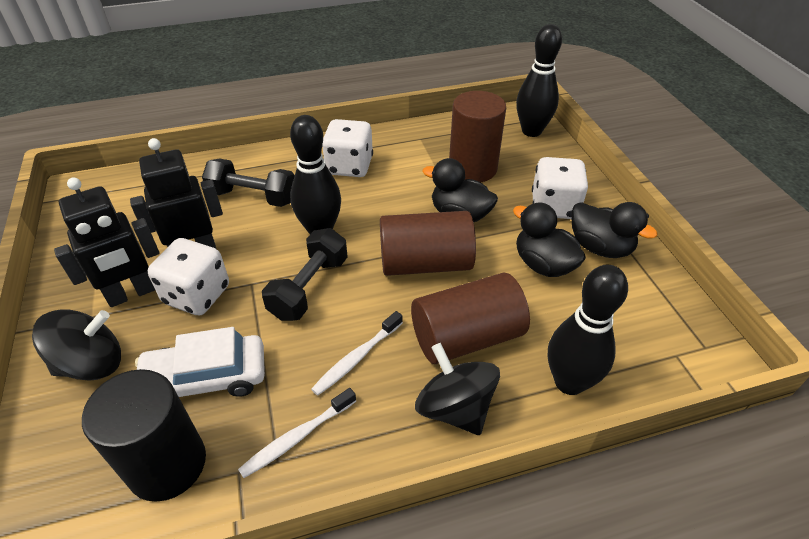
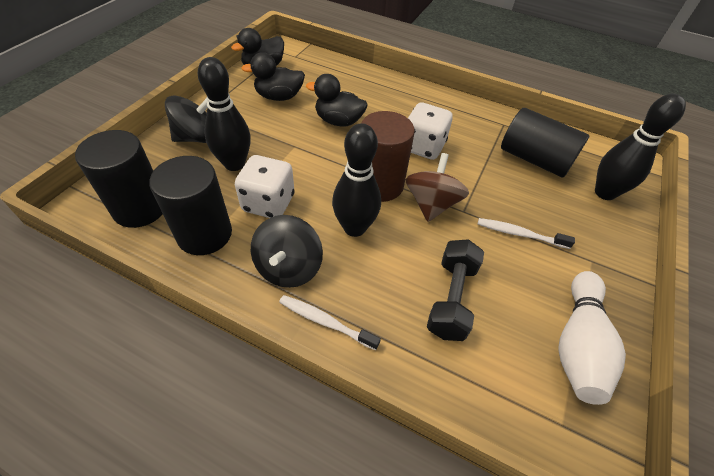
black cylinder: 1 -> 3
black dumbbell: 2 -> 1
black robot: 2 -> 0
brown cylinder: 3 -> 1
brown spinning top: 0 -> 1
white bowling pin: 0 -> 1
white car: 1 -> 0
white dice: 3 -> 2

